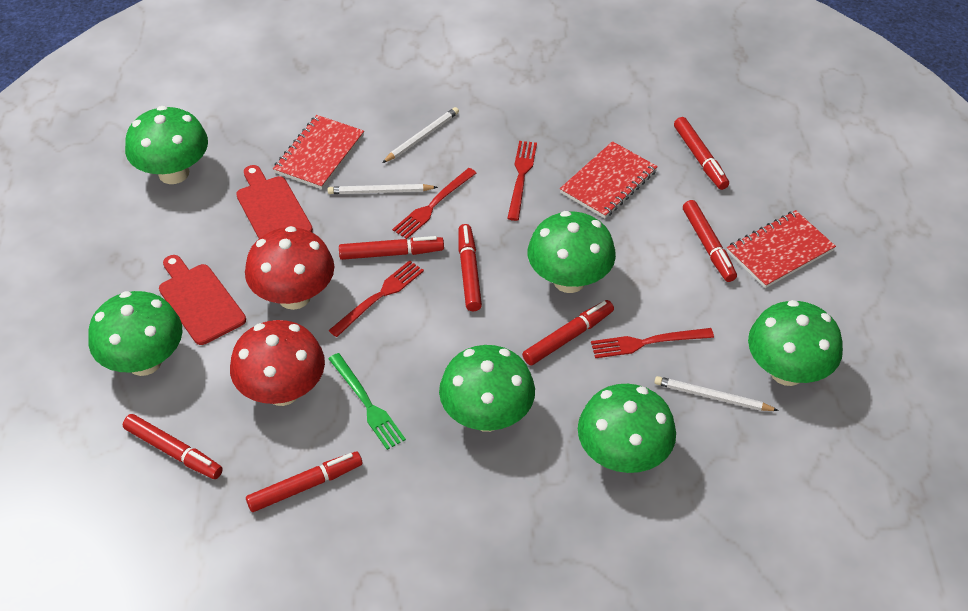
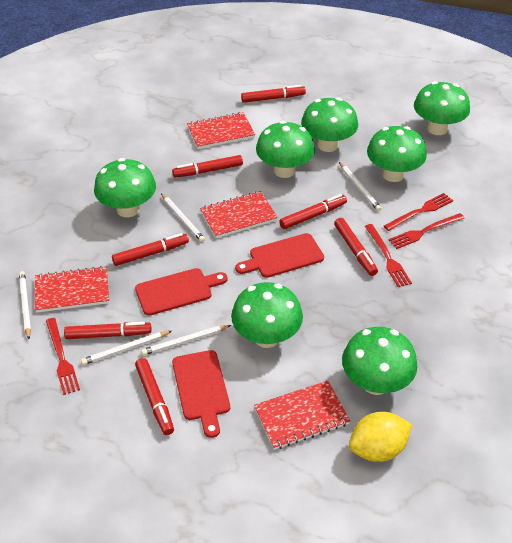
green fork: 1 -> 0
green mushroom: 6 -> 7
red cutting board: 2 -> 3
red mushroom: 2 -> 0
red notebook: 3 -> 4
white pencil: 3 -> 5
yellow lemon: 0 -> 1

